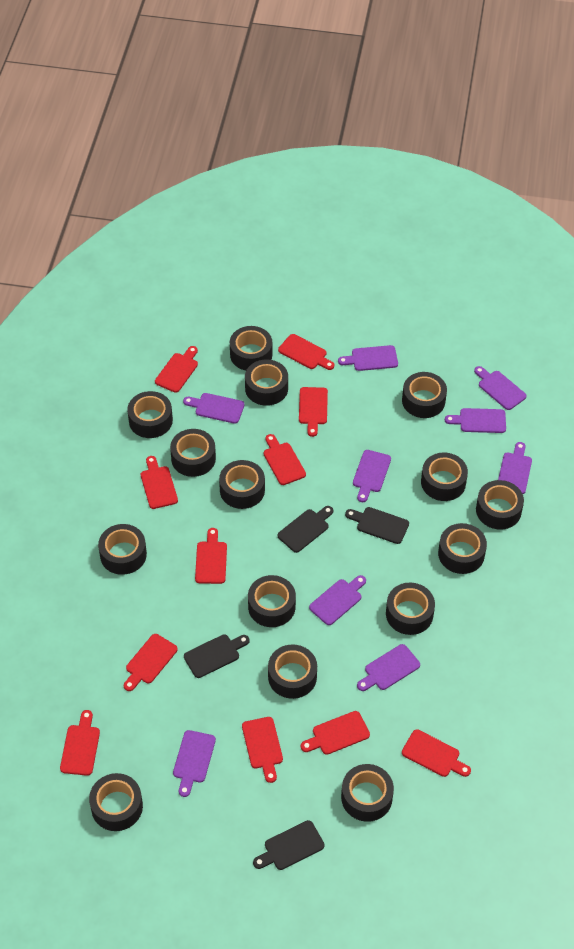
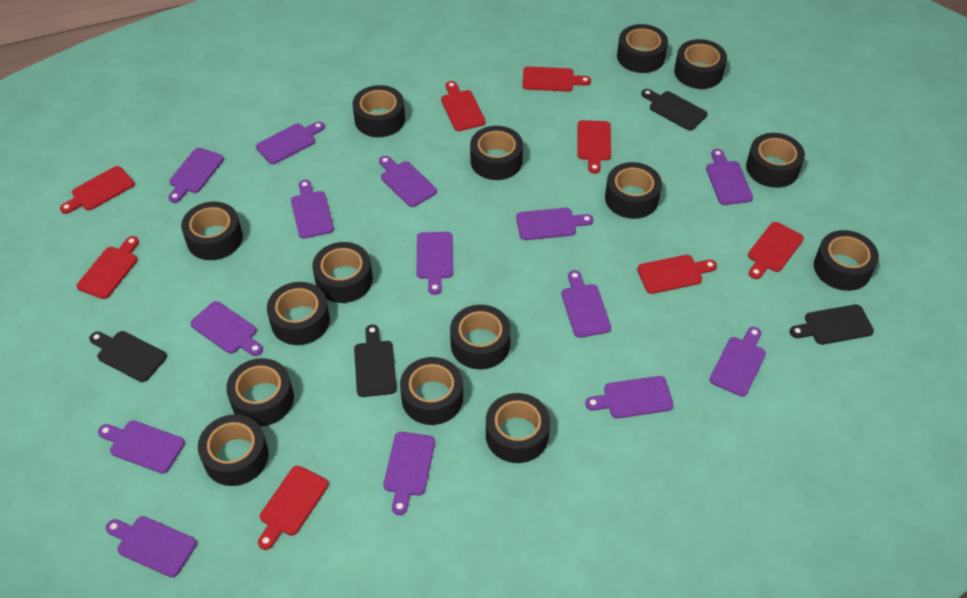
purple cutting board: 9 -> 14
red cutting board: 11 -> 8

